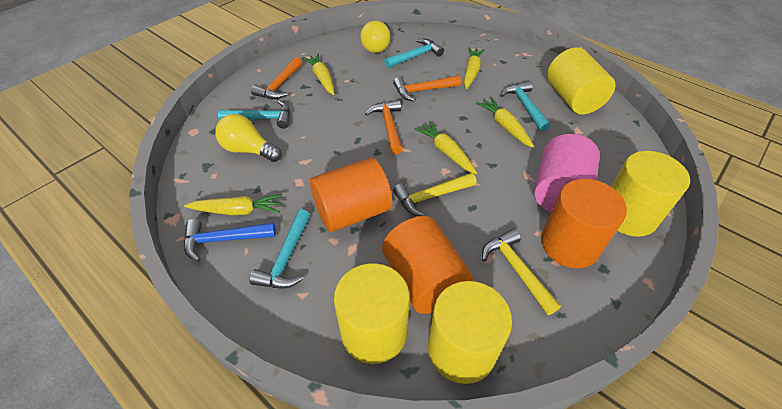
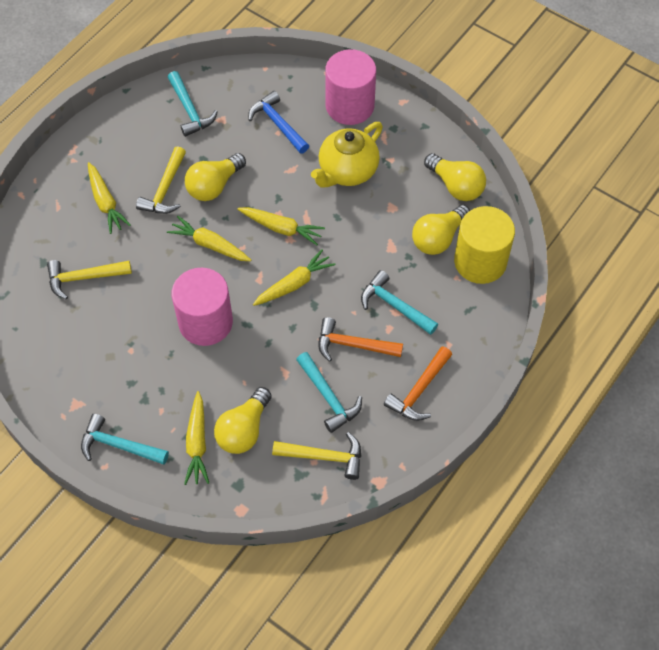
orange cylinder: 3 -> 0
orange hammer: 3 -> 2
pink cylinder: 1 -> 2
yellow cylinder: 4 -> 1
yellow hammer: 2 -> 3
yellow light bulb: 2 -> 4
yellow teapot: 0 -> 1

